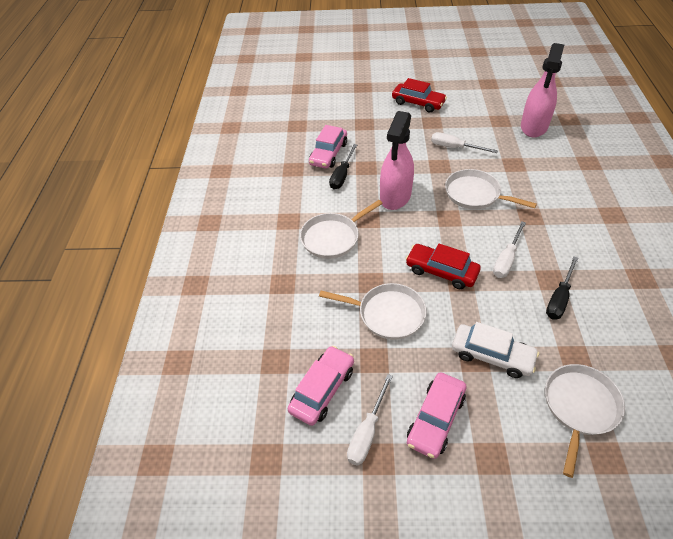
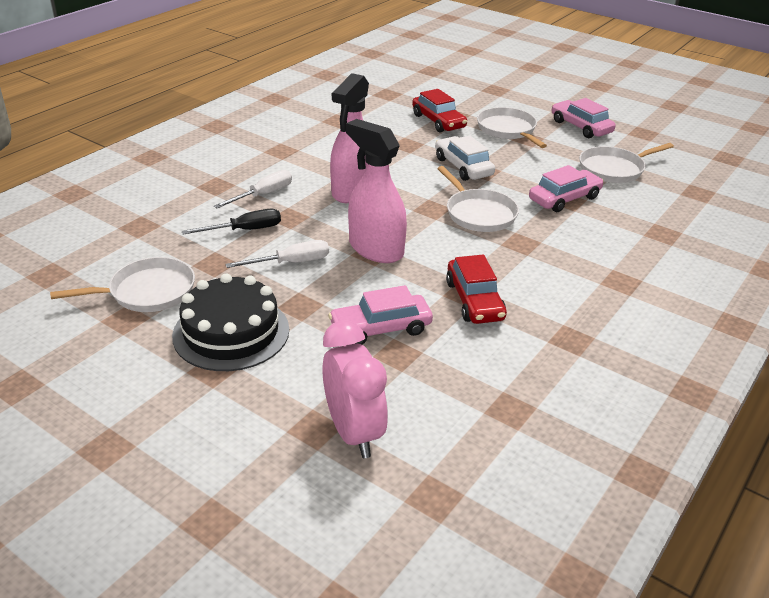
black cake: 0 -> 1
black screwdriver: 2 -> 1
pink clock: 0 -> 1
white screwdriver: 3 -> 2

